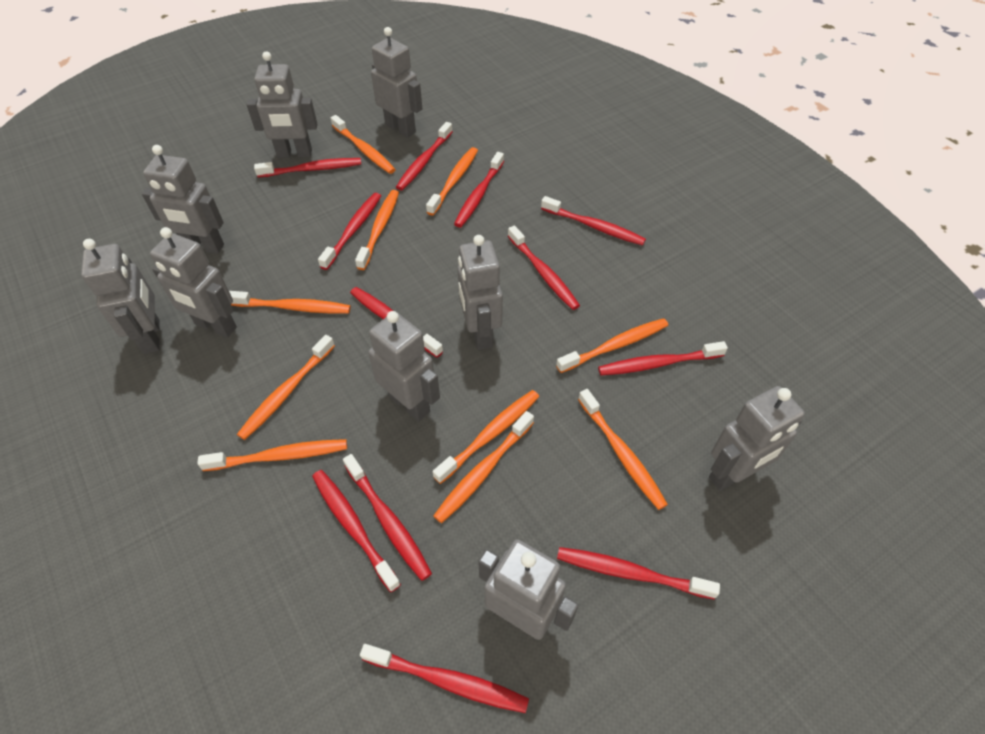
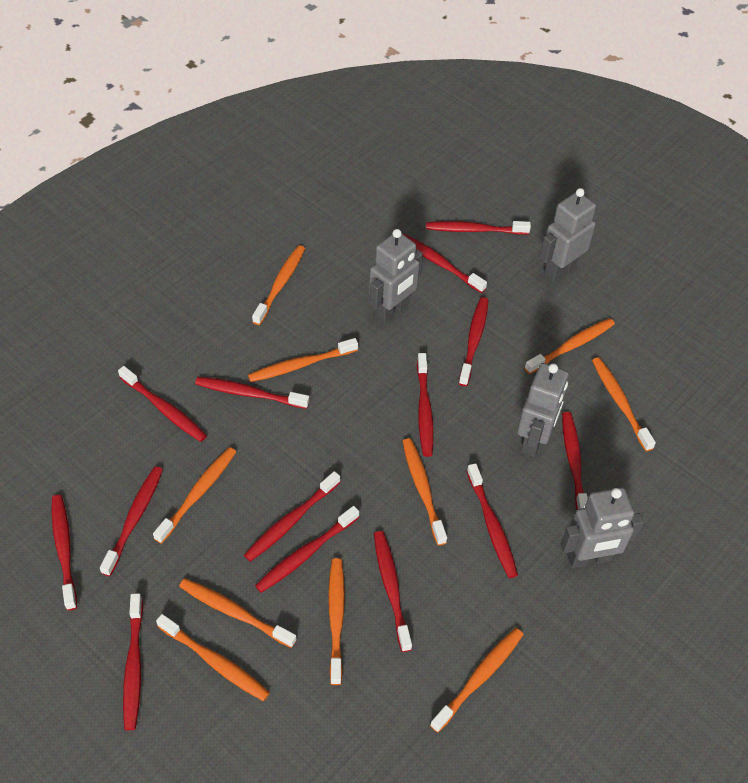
grey robot: 9 -> 4
red toothbrush: 12 -> 14

